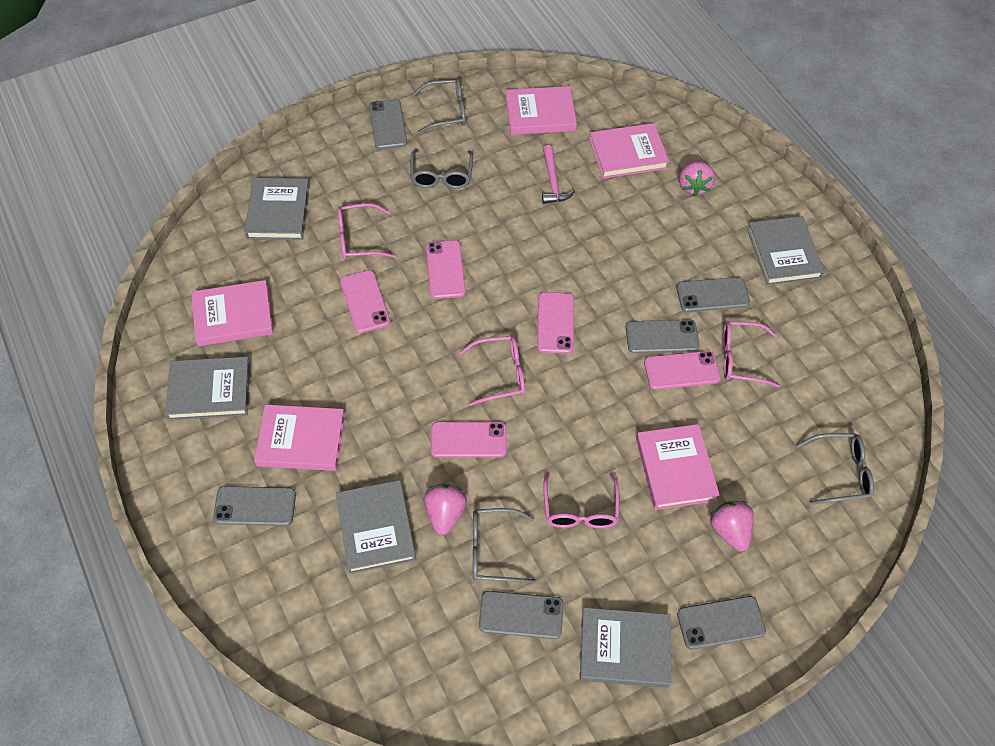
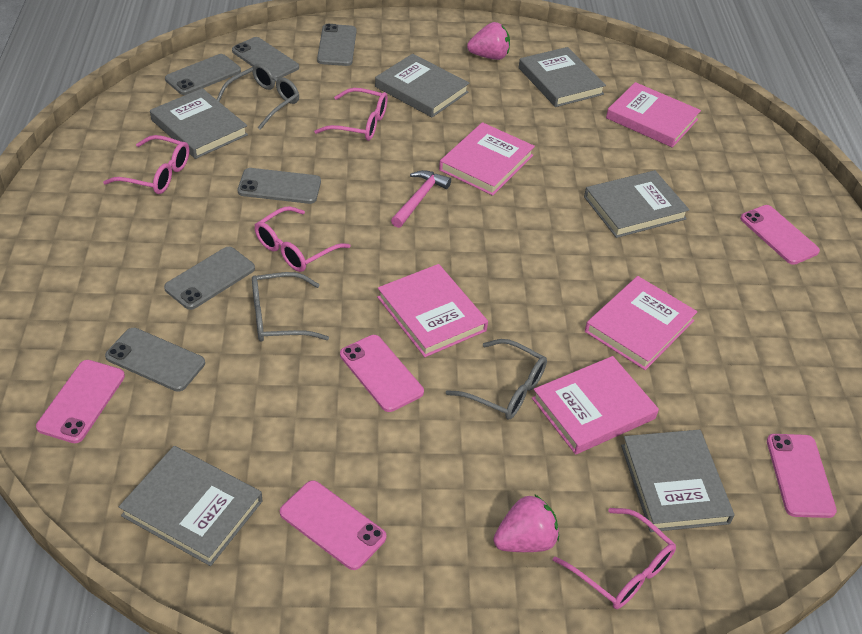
grey book: 5 -> 6
grey glasses: 4 -> 3
pink strawberry: 3 -> 2

